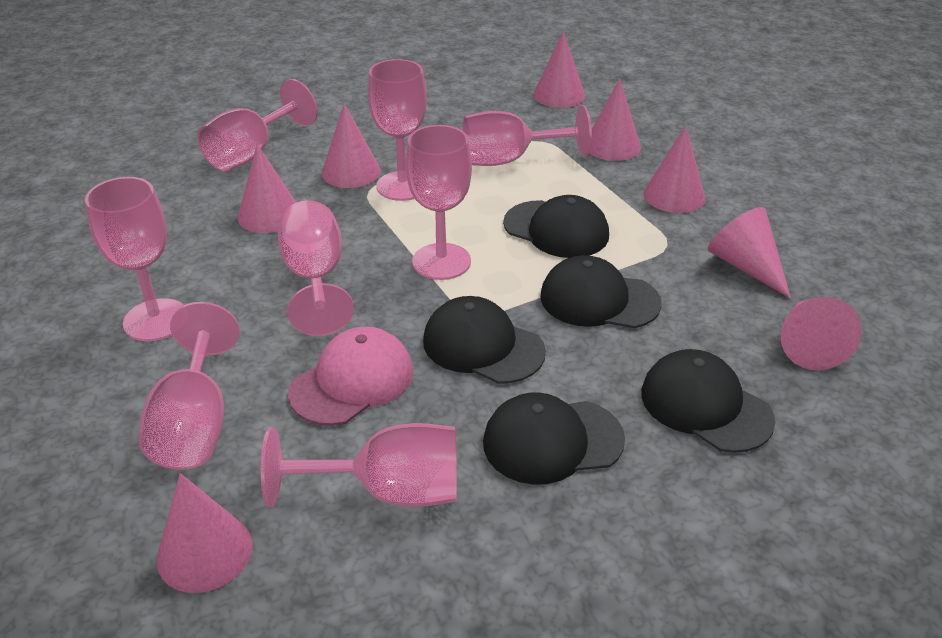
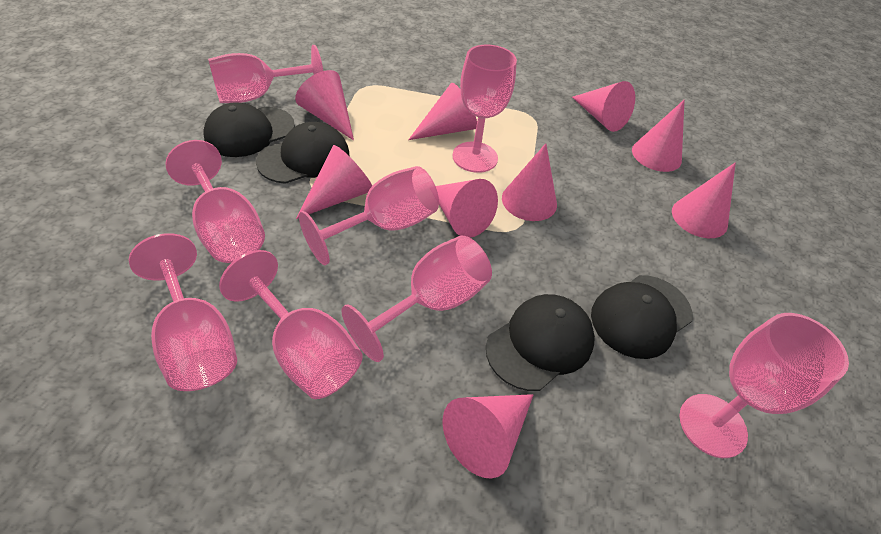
black cap: 5 -> 4
pink cap: 1 -> 0
pink cone: 8 -> 9

